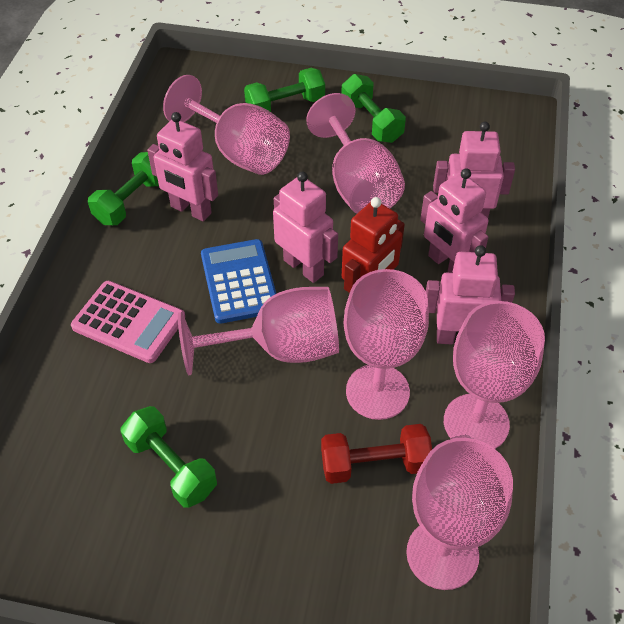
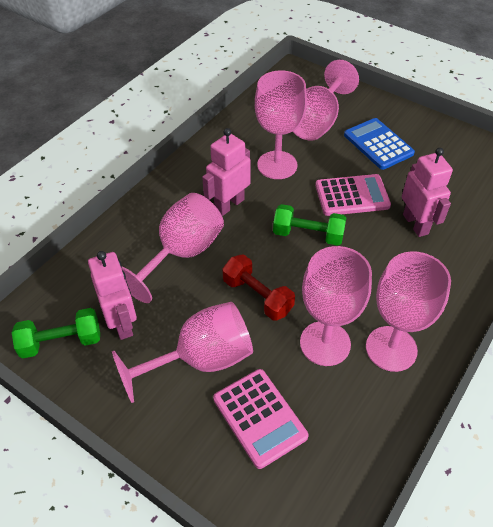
green dumbbell: 4 -> 2
pink calculator: 1 -> 2
pink robot: 5 -> 3
red robot: 1 -> 0

